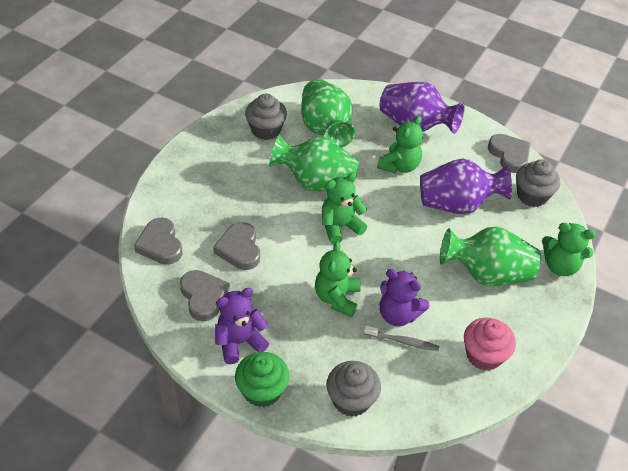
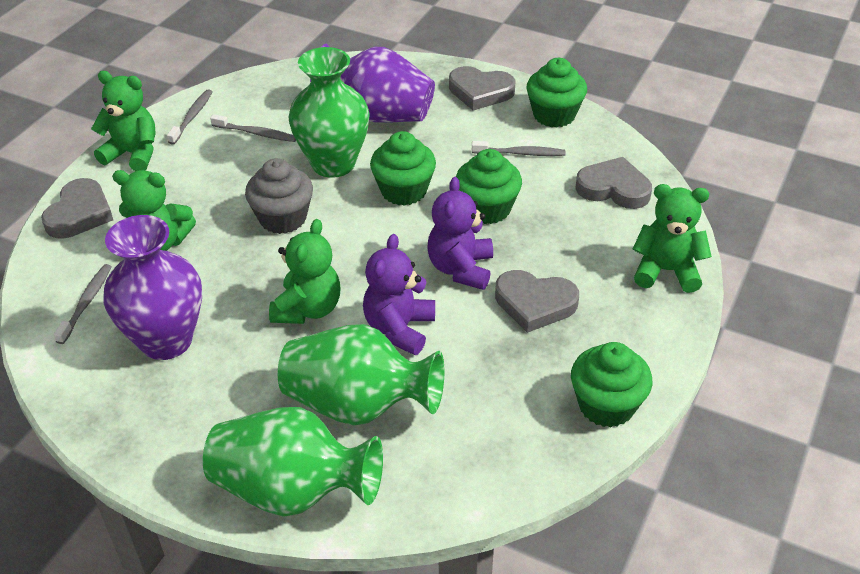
green cupcake: 1 -> 4
grey cupcake: 3 -> 1
grey toothbrush: 1 -> 4
pink cupcake: 1 -> 0

